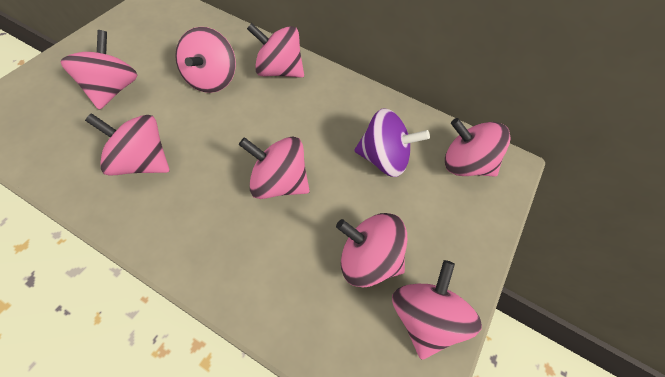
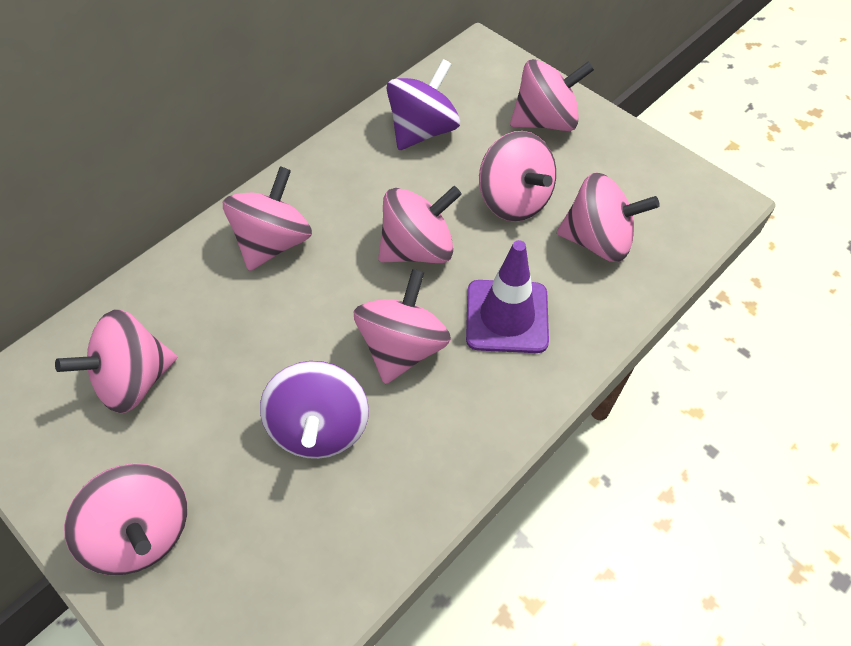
purple spinning top: 1 -> 2
purple traffic cone: 0 -> 1

